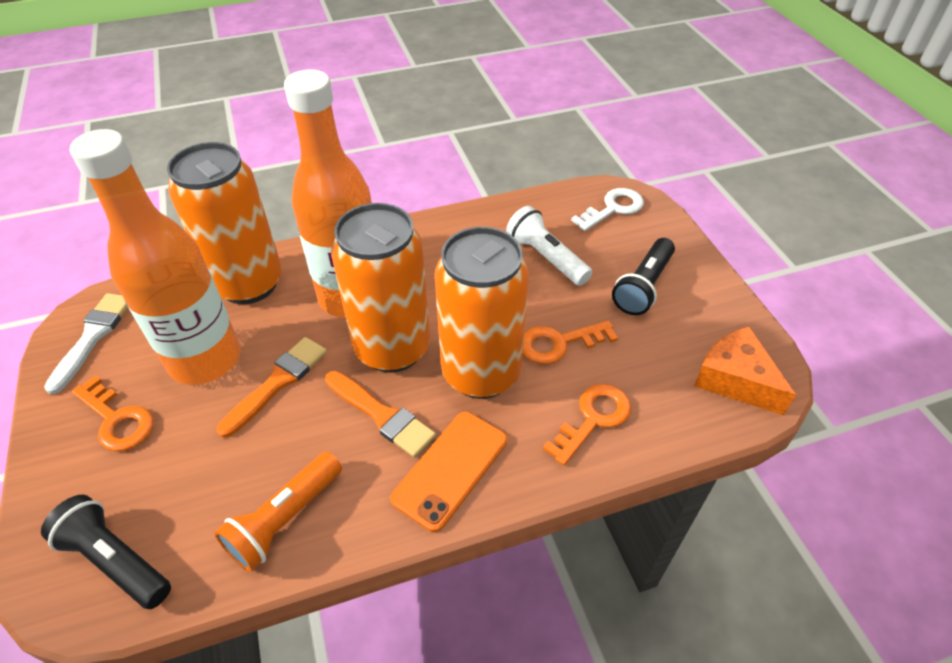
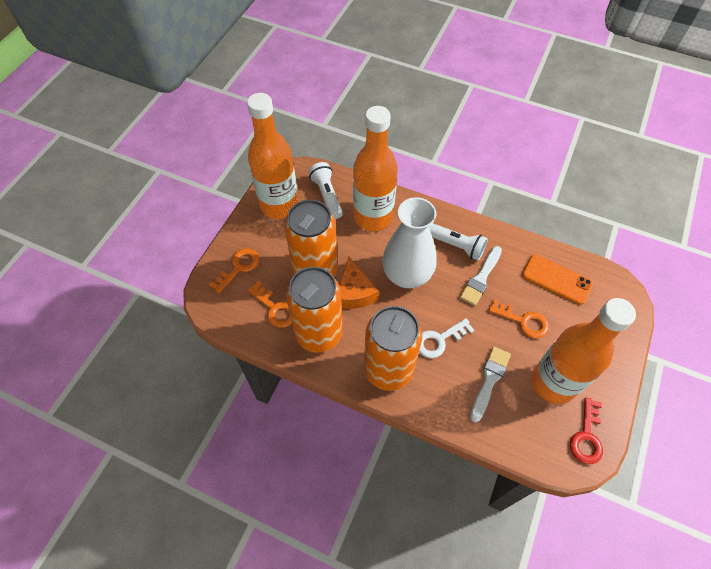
black flashlight: 2 -> 0
orange bottle: 2 -> 3
orange brush: 2 -> 0
orange flashlight: 1 -> 0
red key: 0 -> 1
white brush: 1 -> 2
white flashlight: 1 -> 2
white vase: 0 -> 1

